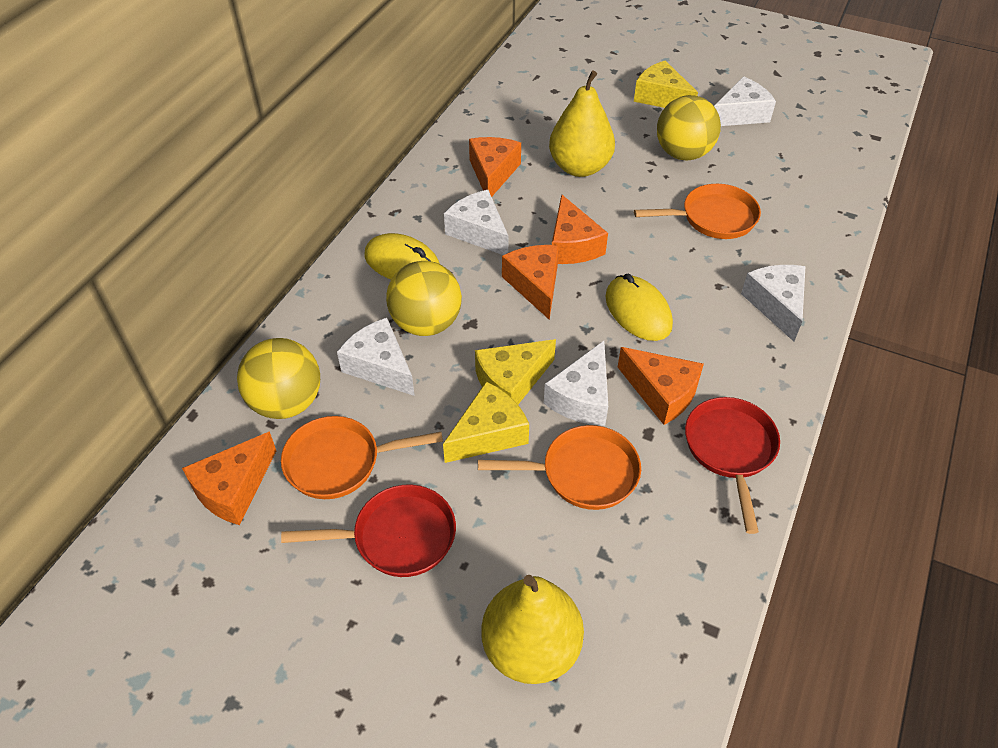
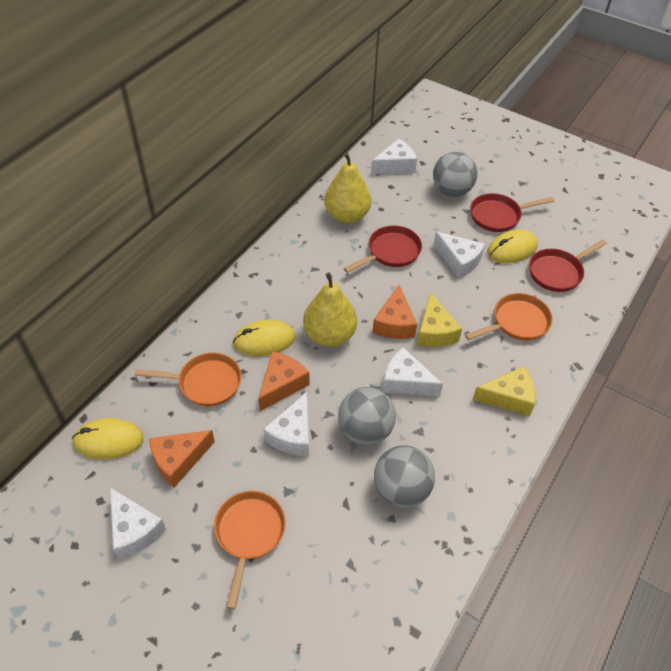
grey ball: 0 -> 3
orange cheese: 5 -> 3
red pan: 2 -> 3
yellow ball: 3 -> 0
yellow cheese: 3 -> 2
yellow mouse: 2 -> 3

